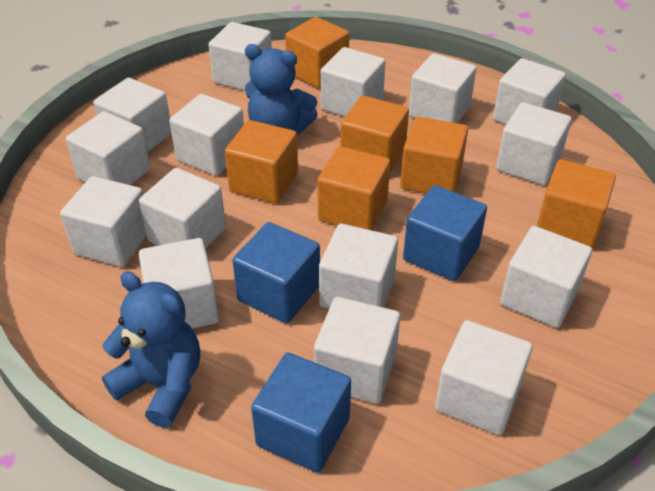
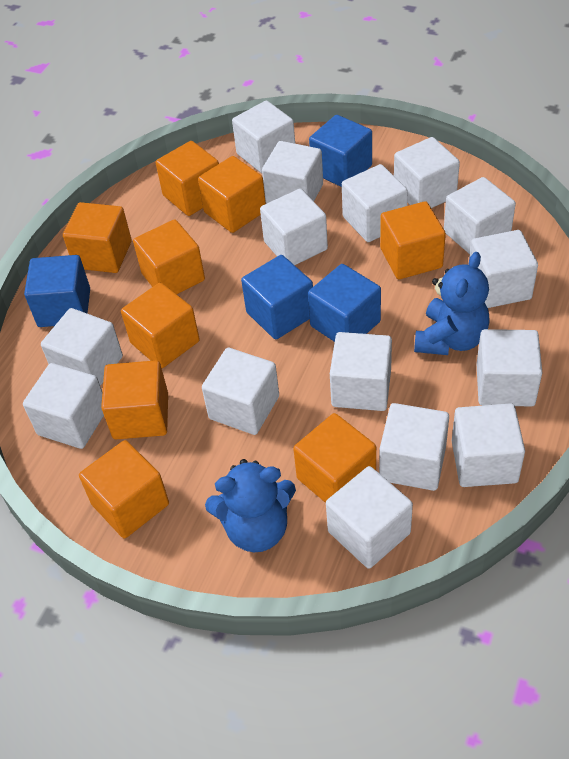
blue cube: 3 -> 4
orange cube: 6 -> 9

